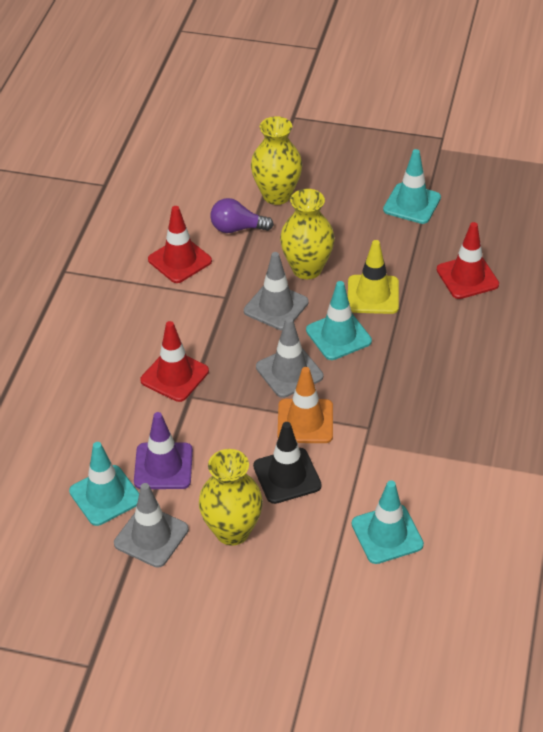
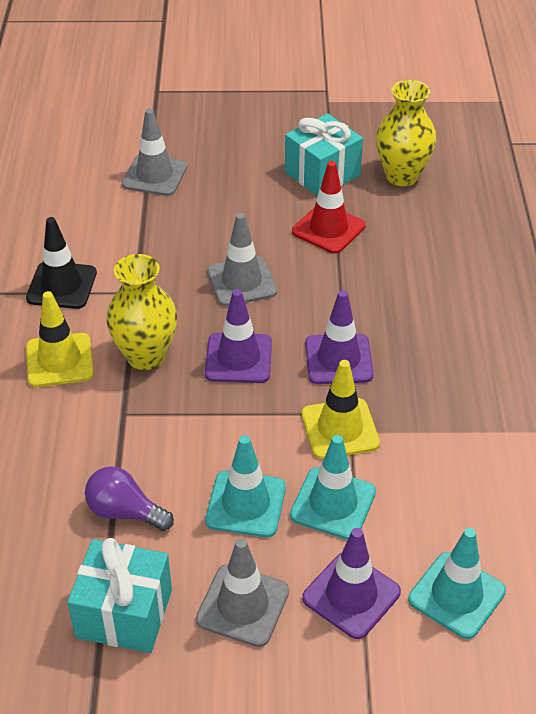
orange traffic cone: 1 -> 0
purple traffic cone: 1 -> 3
red traffic cone: 3 -> 1
turquoise gift: 0 -> 2
turquoise traffic cone: 4 -> 3
yellow traffic cone: 1 -> 2
yellow vase: 3 -> 2

